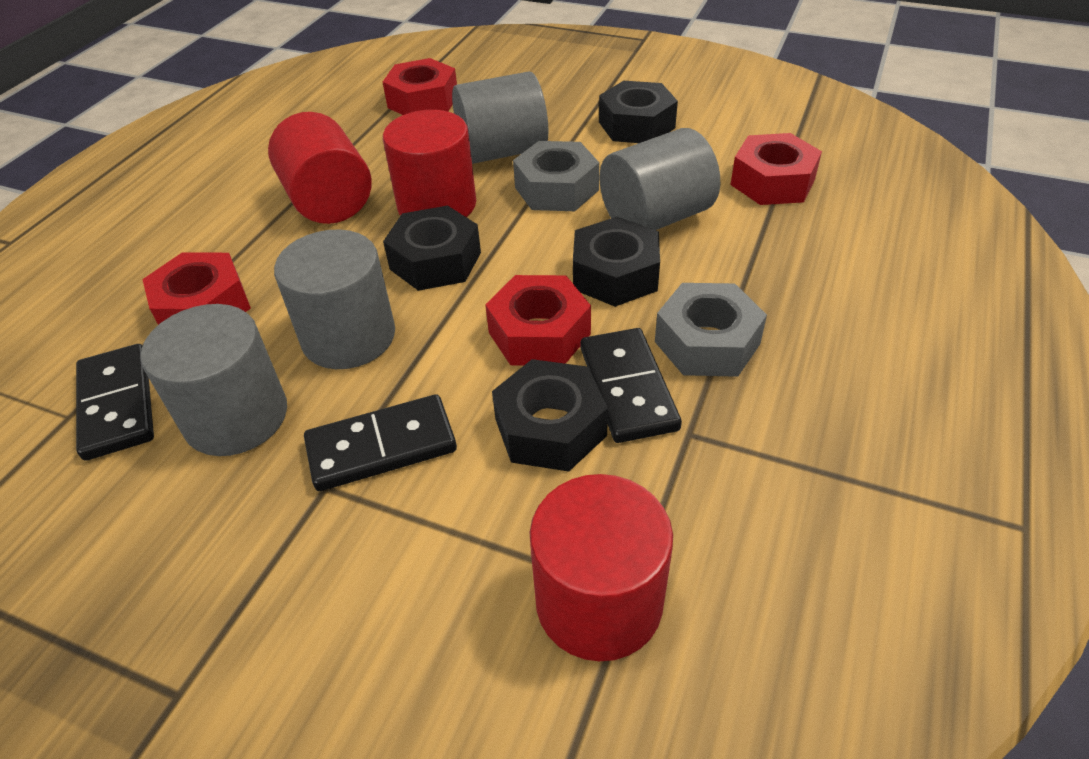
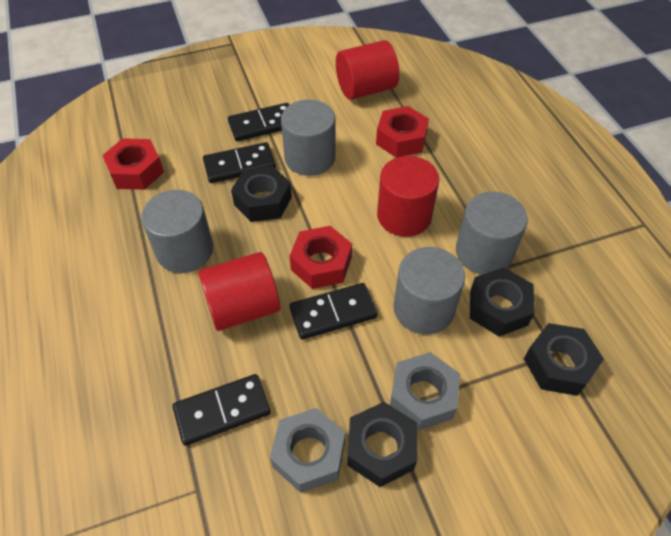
black domino: 3 -> 4
red nut: 4 -> 3

